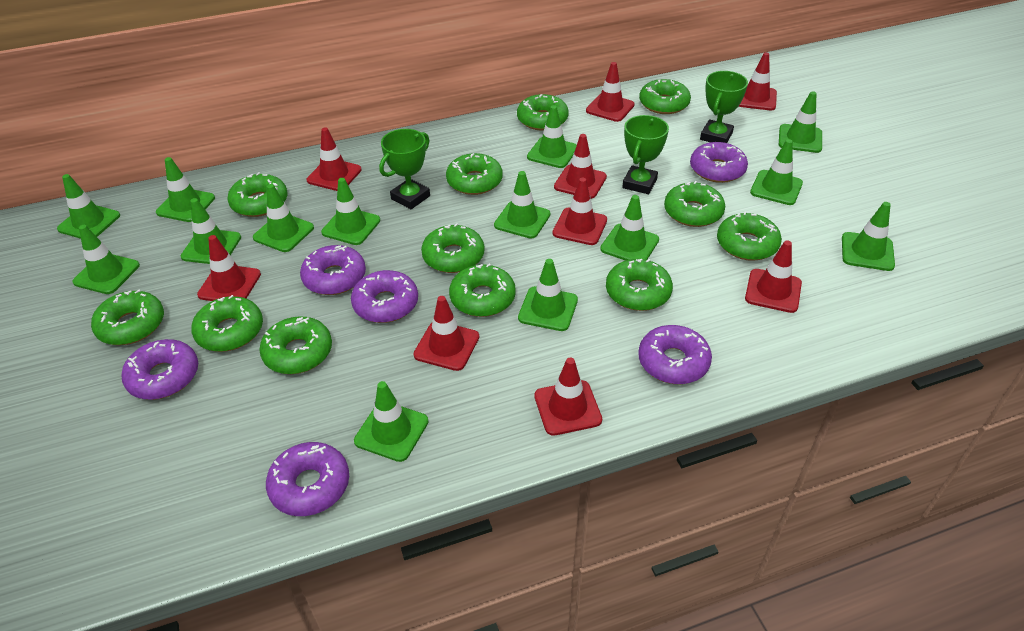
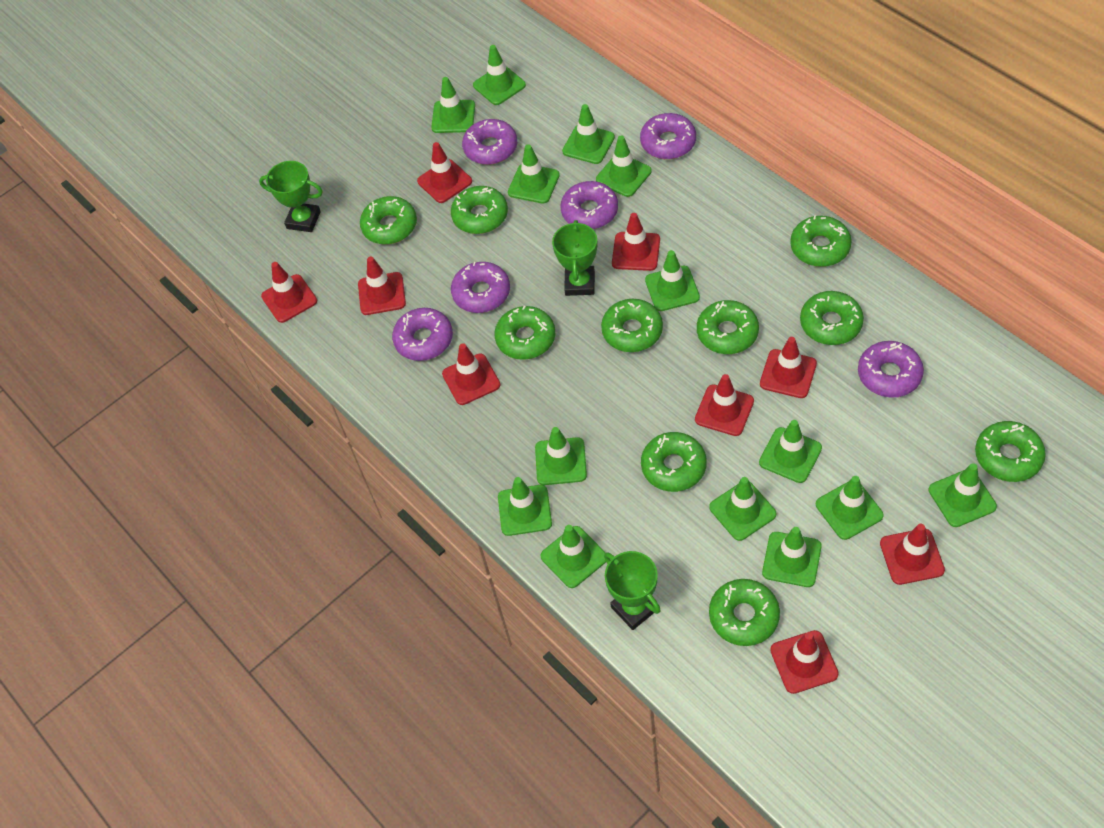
green donut: 12 -> 10

